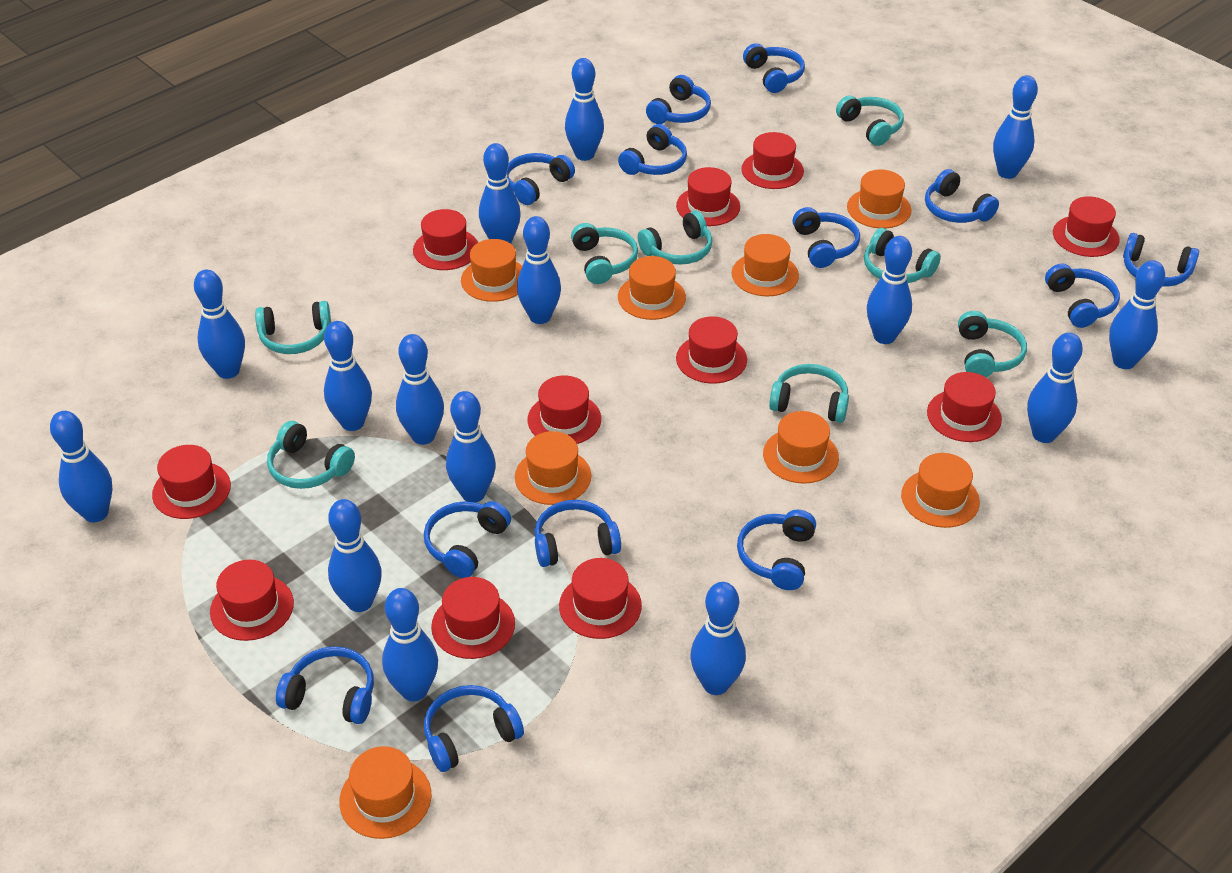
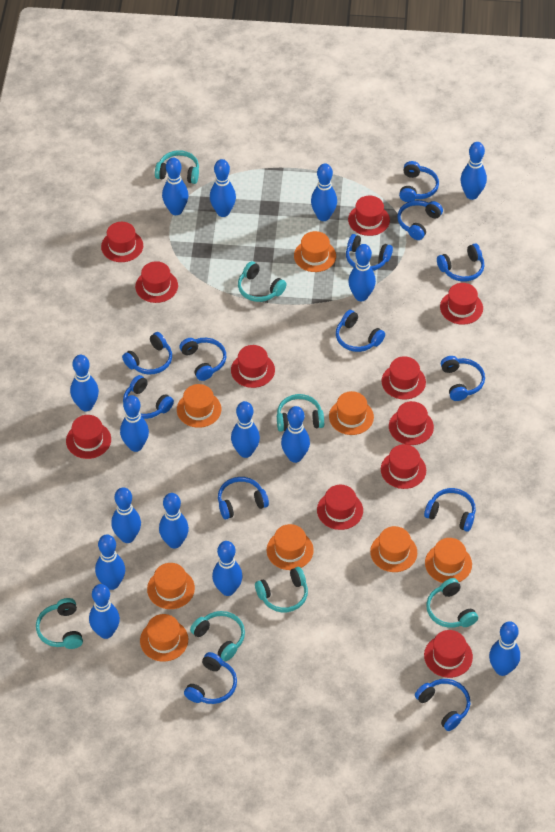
turquoise headphones: 8 -> 7

